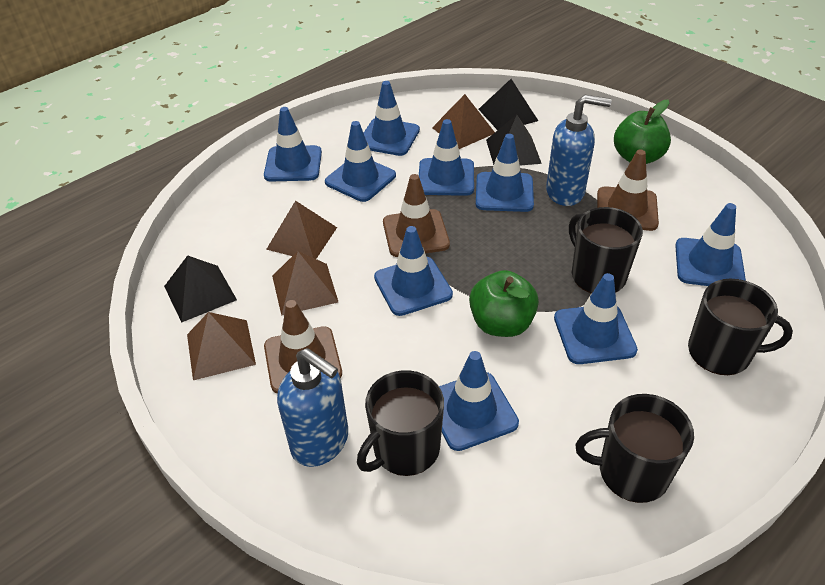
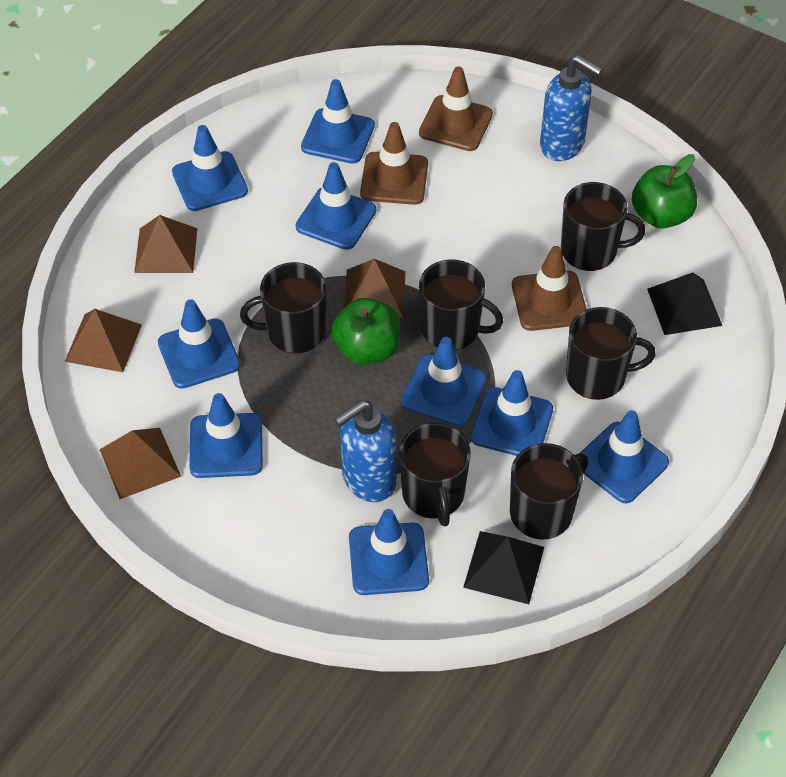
black mug: 4 -> 6
black pyramid: 3 -> 2

